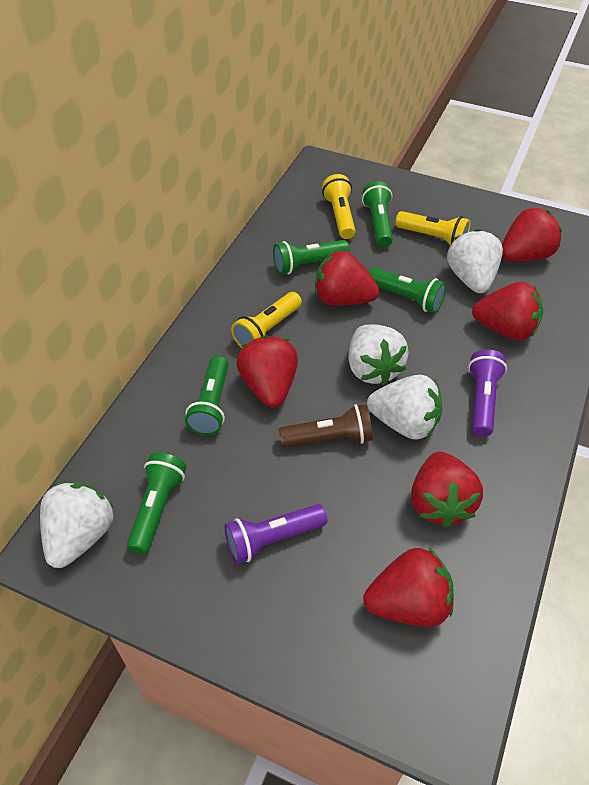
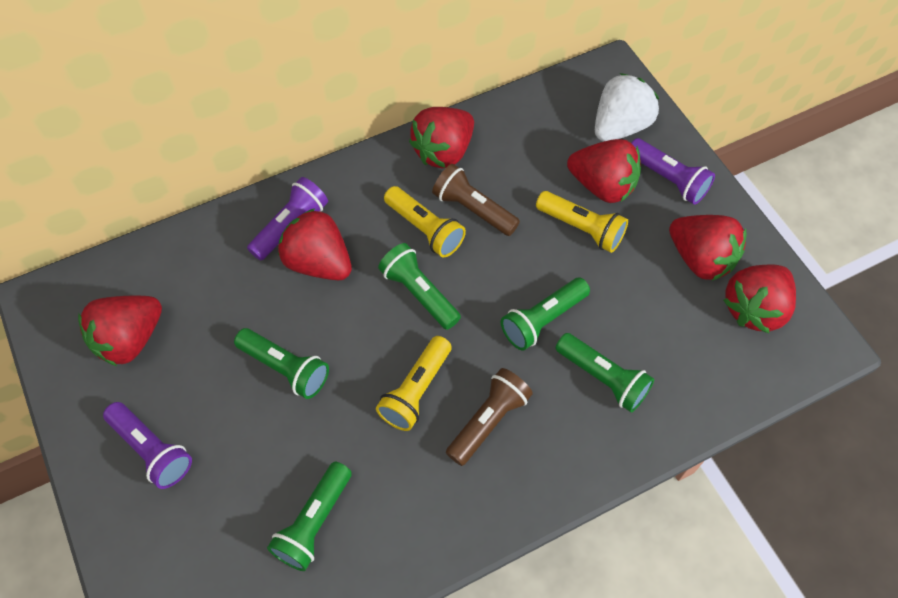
brown flashlight: 1 -> 2
purple flashlight: 2 -> 3
white strawberry: 4 -> 1

